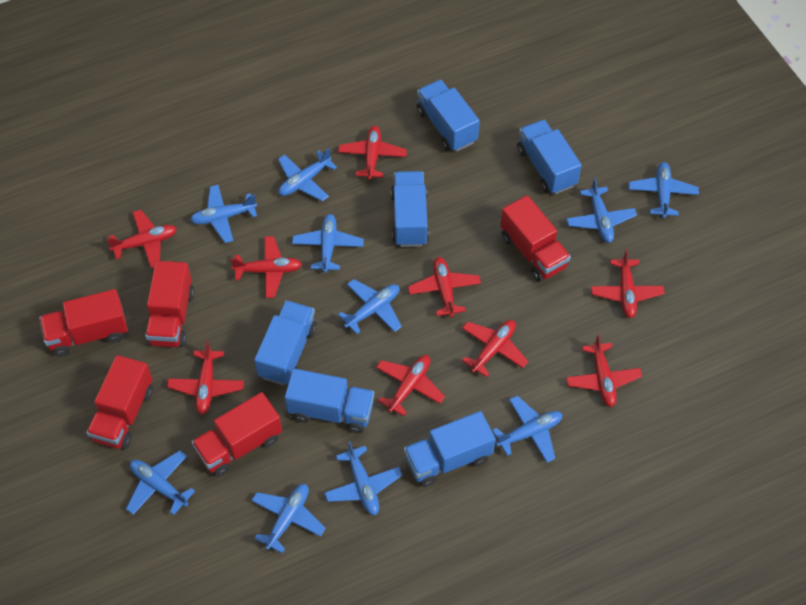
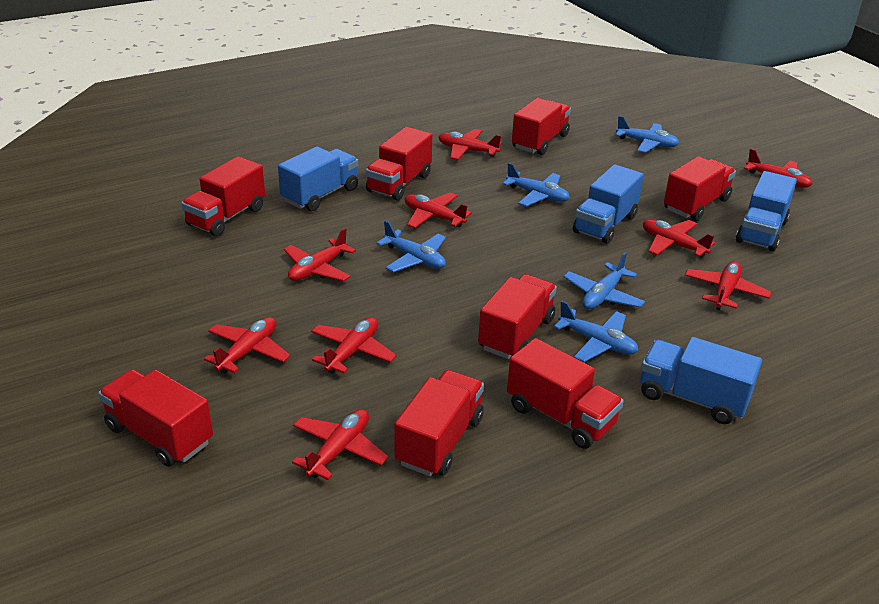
blue plane: 10 -> 5
blue truck: 6 -> 4
red truck: 5 -> 8

